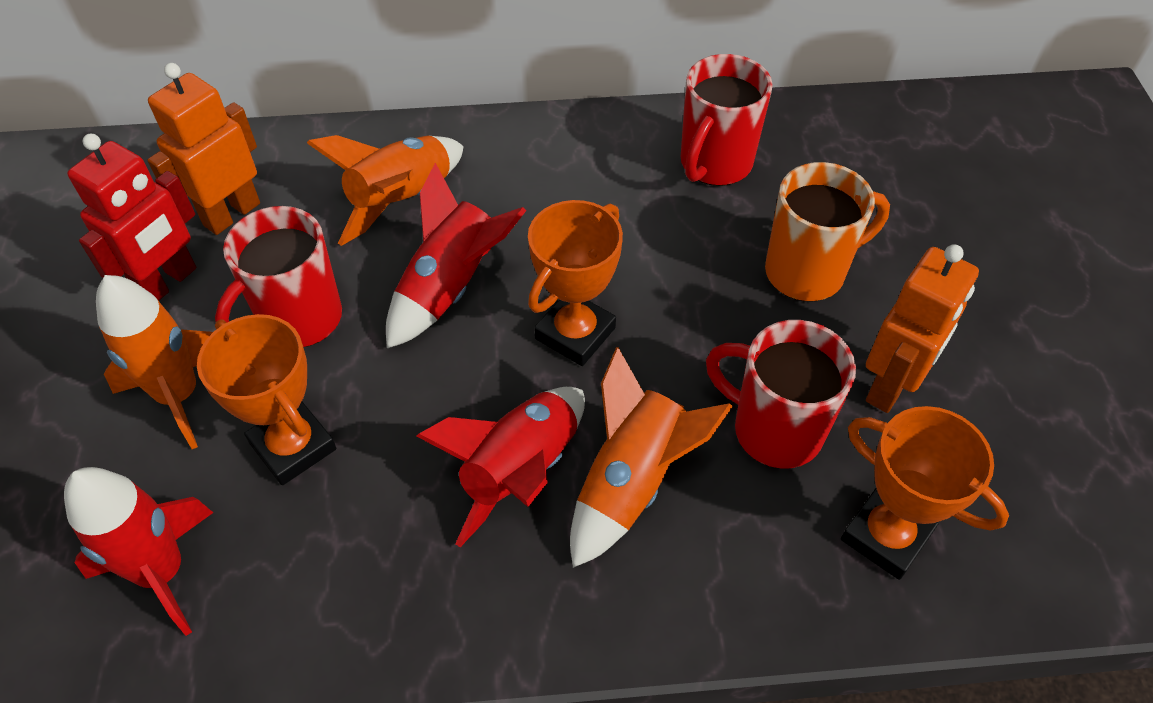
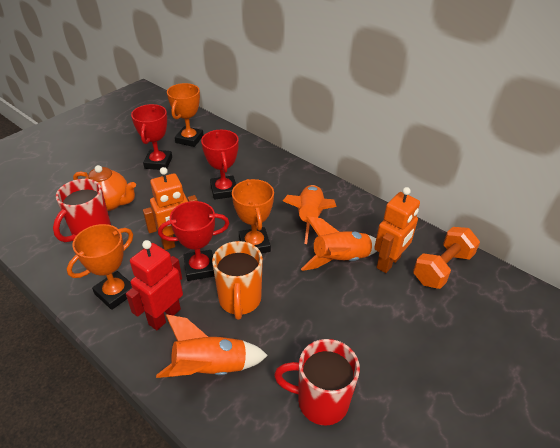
orange dumbbell: 0 -> 1
orange teapot: 0 -> 1
red mug: 3 -> 2
red rocket: 3 -> 0
red trophy: 0 -> 3

